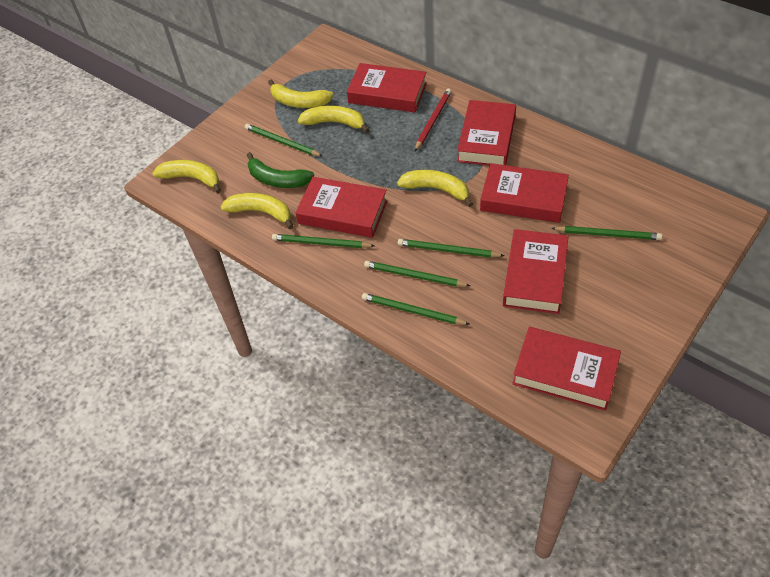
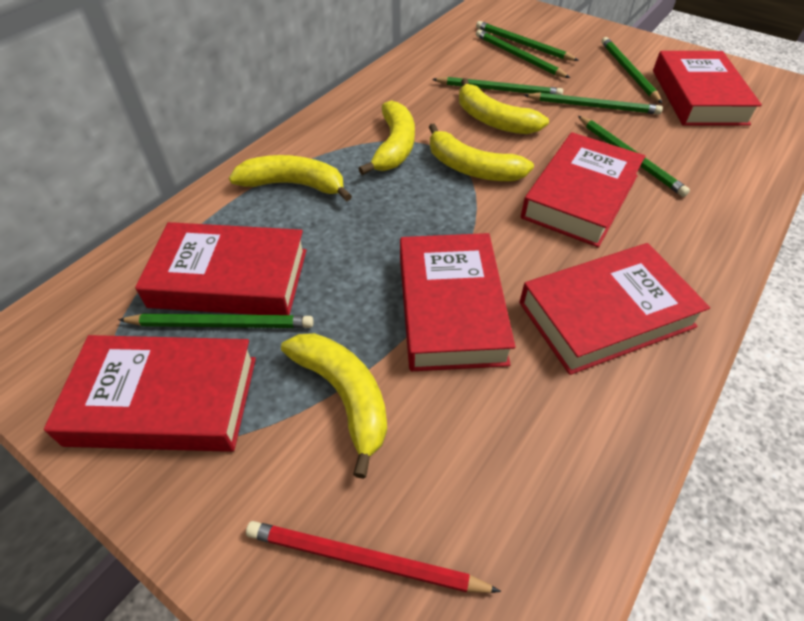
green banana: 1 -> 0
green pencil: 6 -> 7

